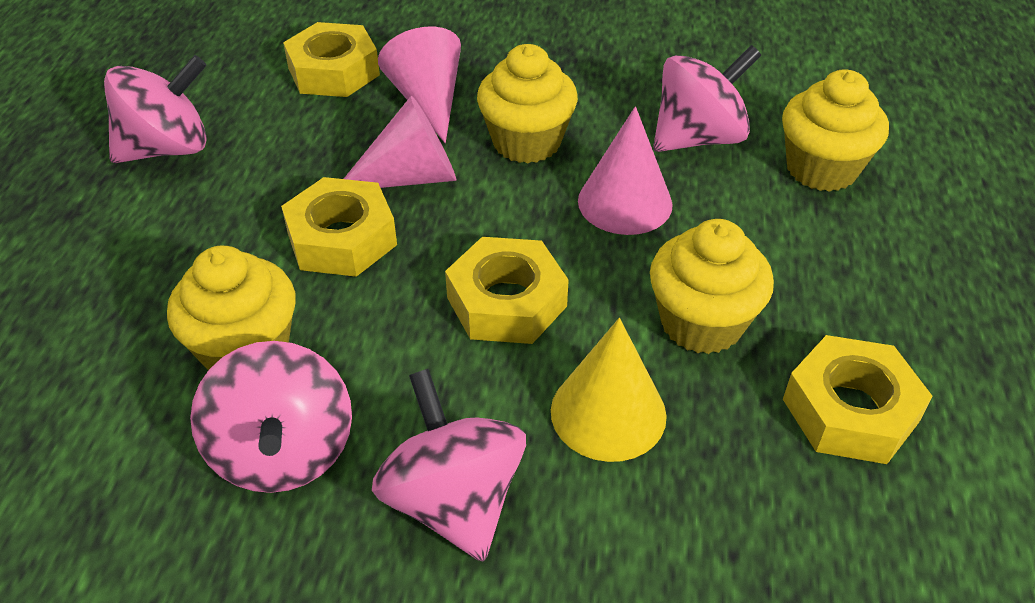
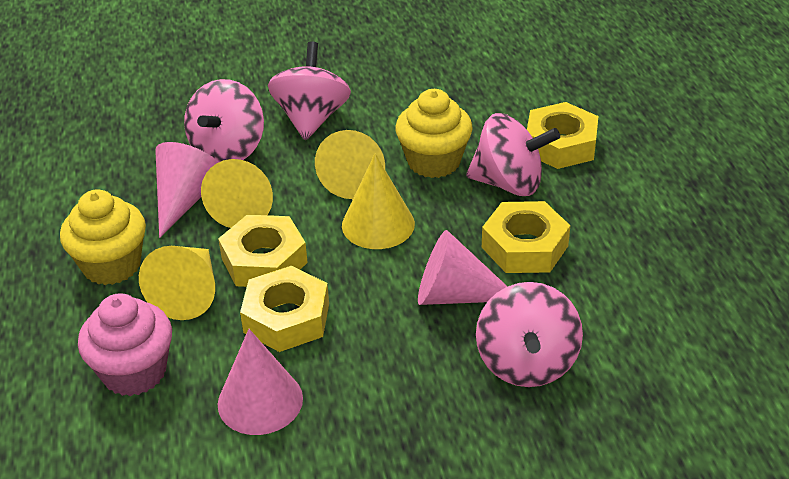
pink cupcake: 0 -> 1
yellow cone: 1 -> 4
yellow cupcake: 4 -> 2

